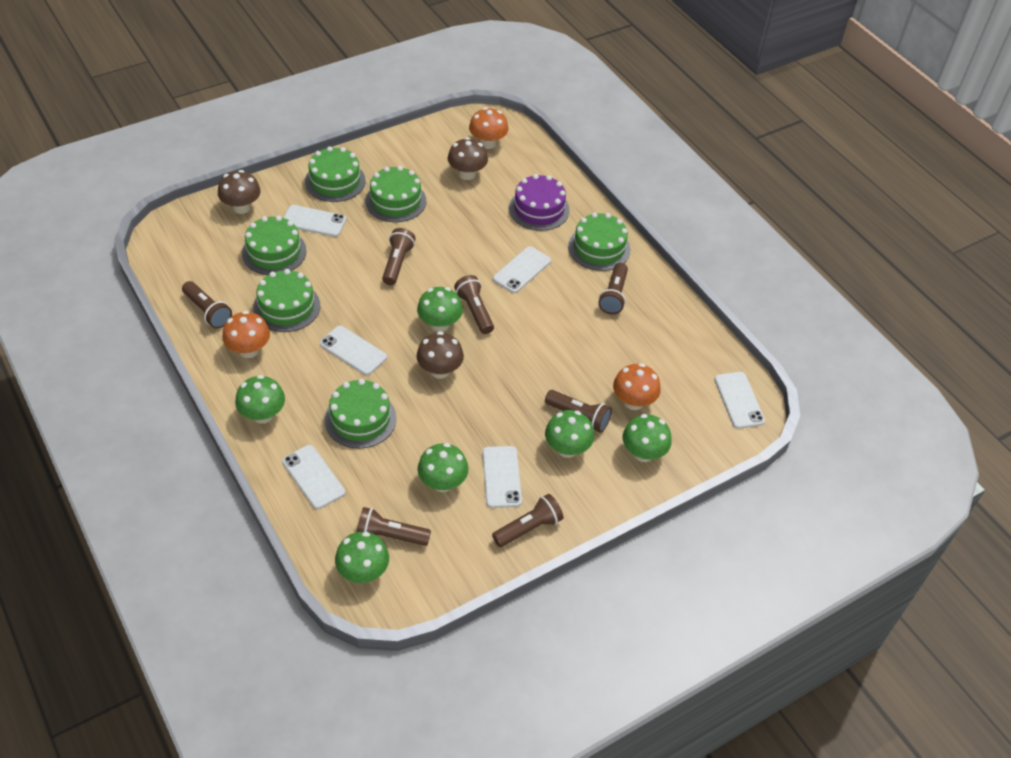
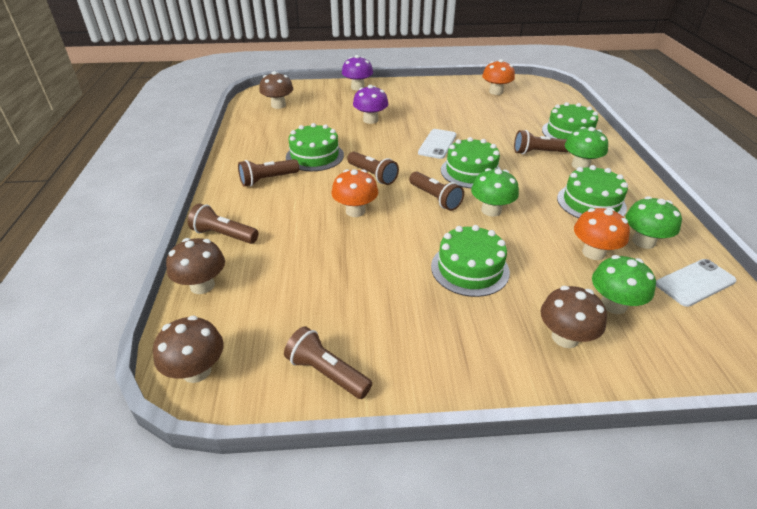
brown flashlight: 7 -> 6
brown mushroom: 3 -> 4
green cake: 6 -> 5
green mushroom: 6 -> 4
purple cake: 1 -> 0
purple mushroom: 0 -> 2
white phone: 6 -> 2

